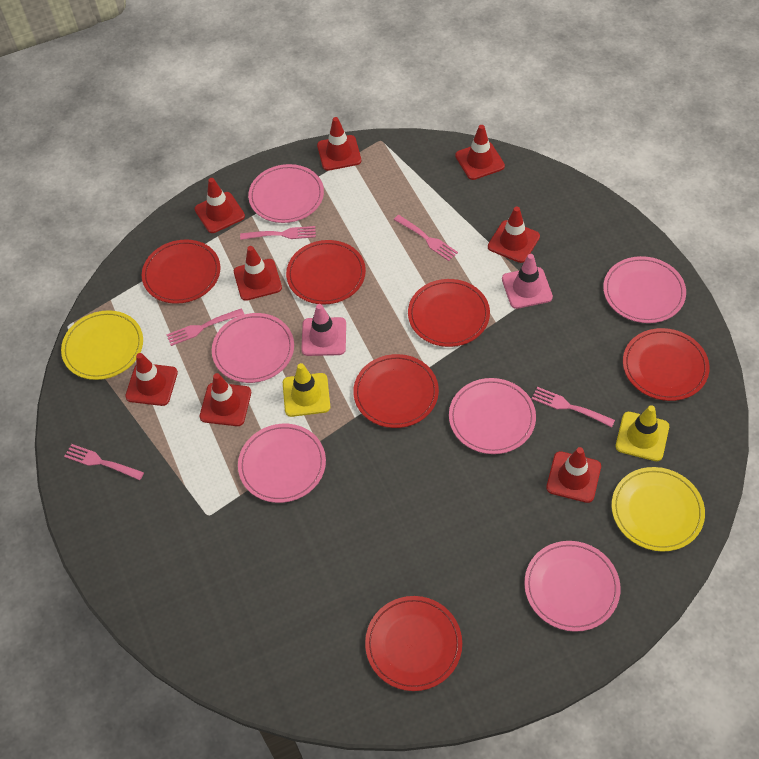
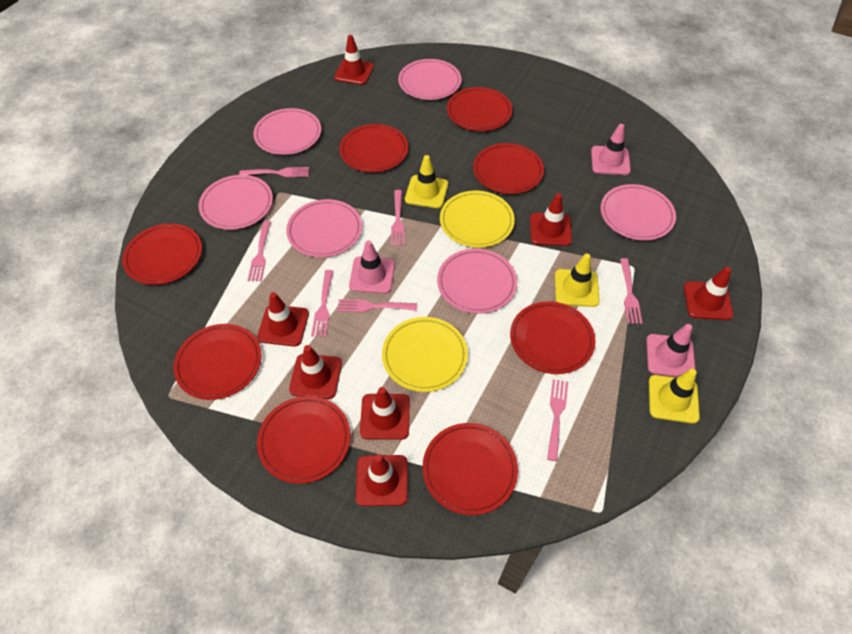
pink fork: 5 -> 7
pink traffic cone: 2 -> 3
red plate: 6 -> 8
red traffic cone: 8 -> 7
yellow traffic cone: 2 -> 3

